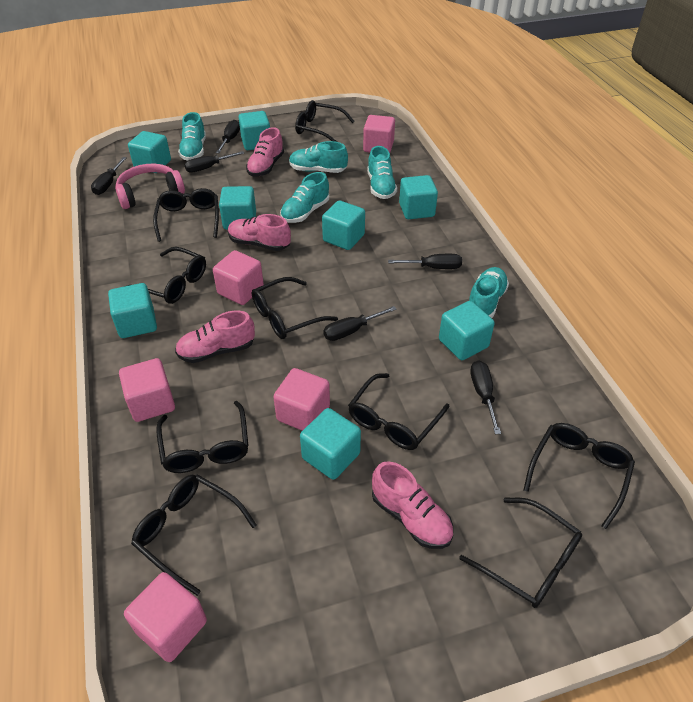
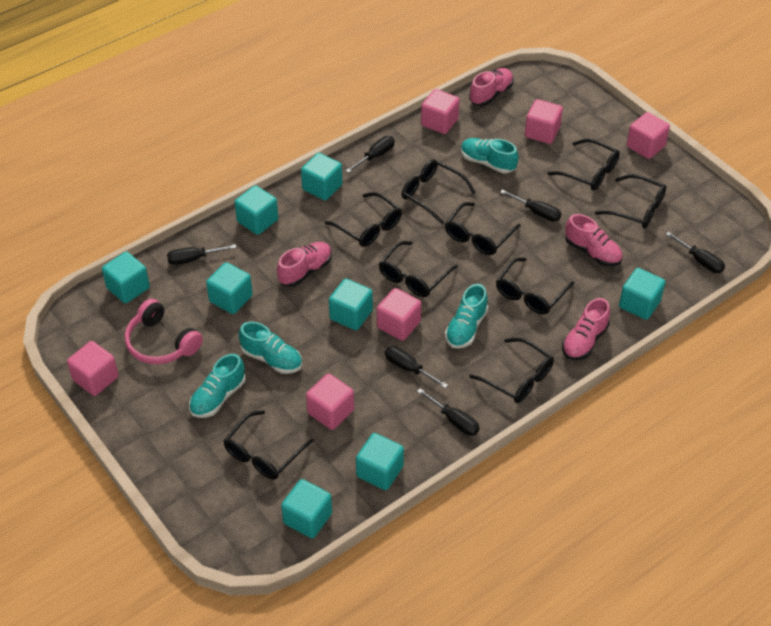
pink cube: 5 -> 6
turquoise shoe: 5 -> 4

